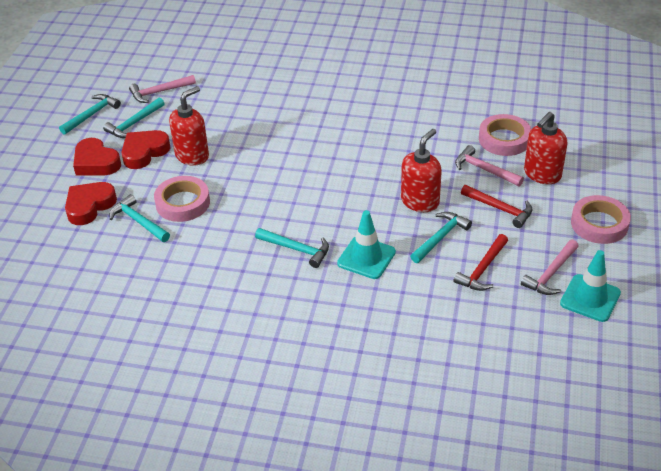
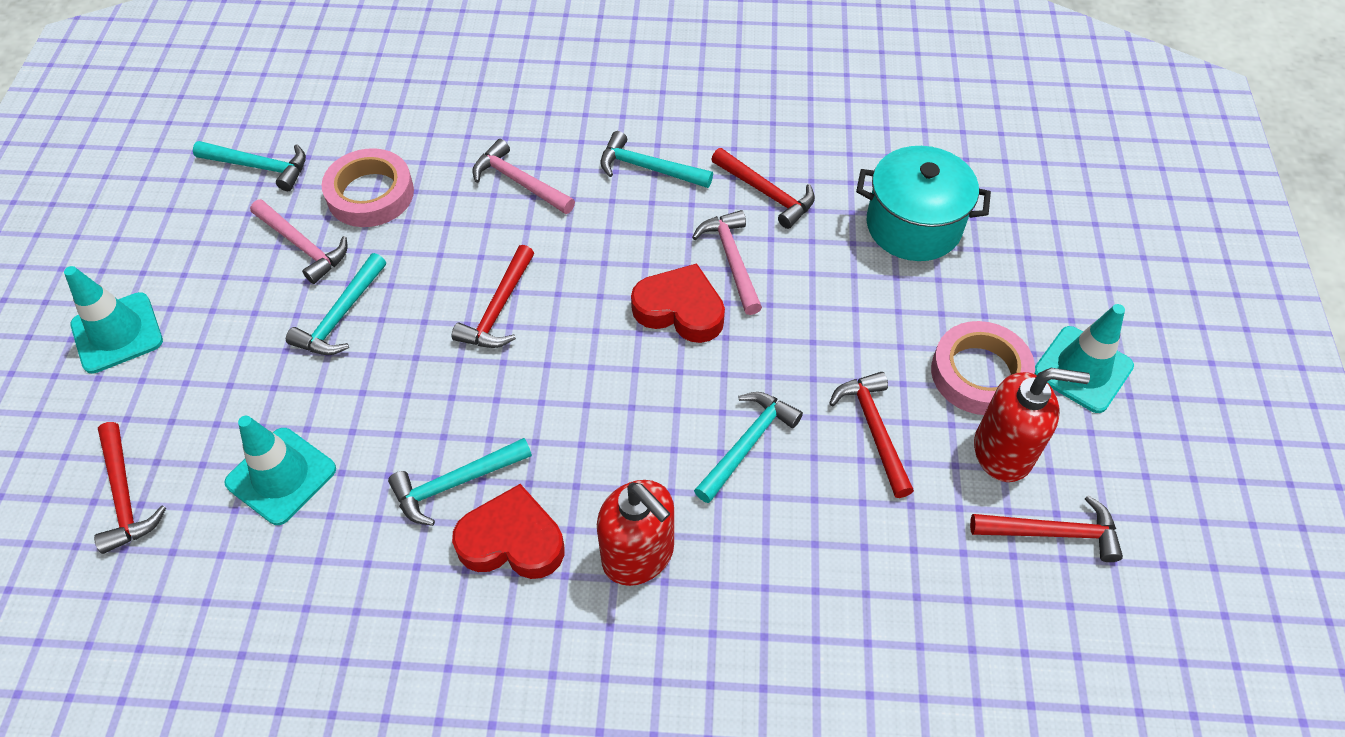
pink tape: 3 -> 2
red hammer: 2 -> 5
red heart: 3 -> 2
red soap dispenser: 3 -> 2
turquoise pot: 0 -> 1
turquoise traffic cone: 2 -> 3

